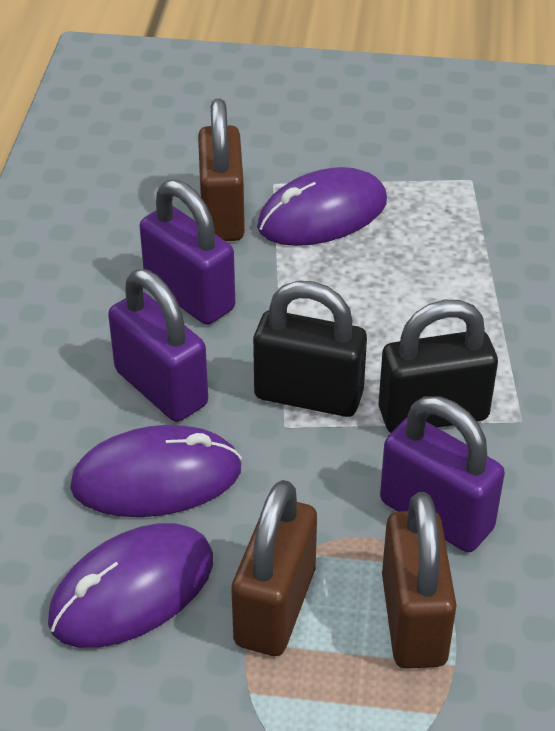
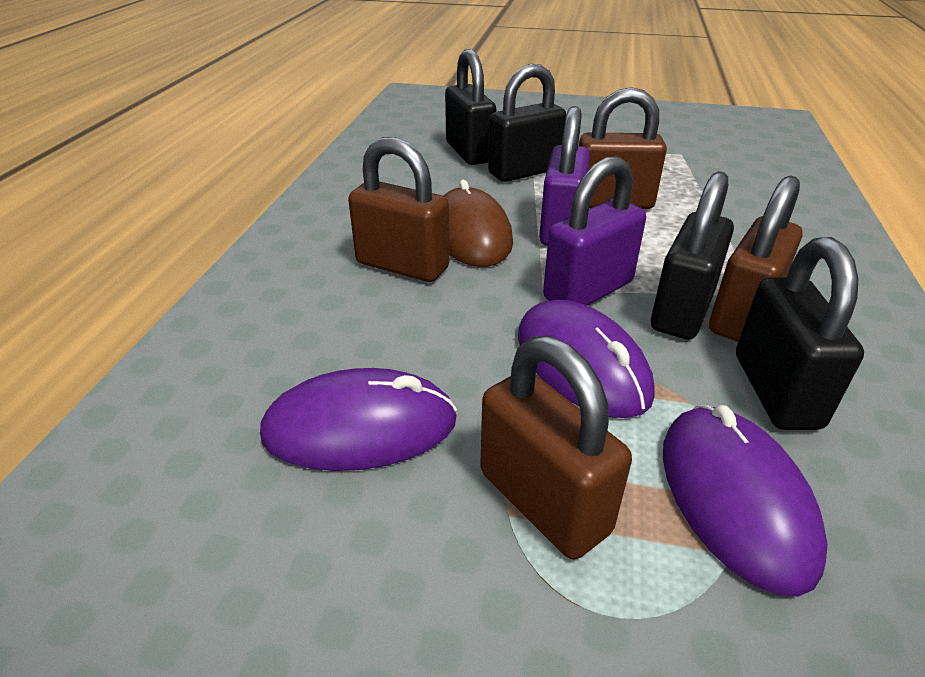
black padlock: 2 -> 4
brown mouse: 0 -> 1
brown padlock: 3 -> 4
purple padlock: 3 -> 2

